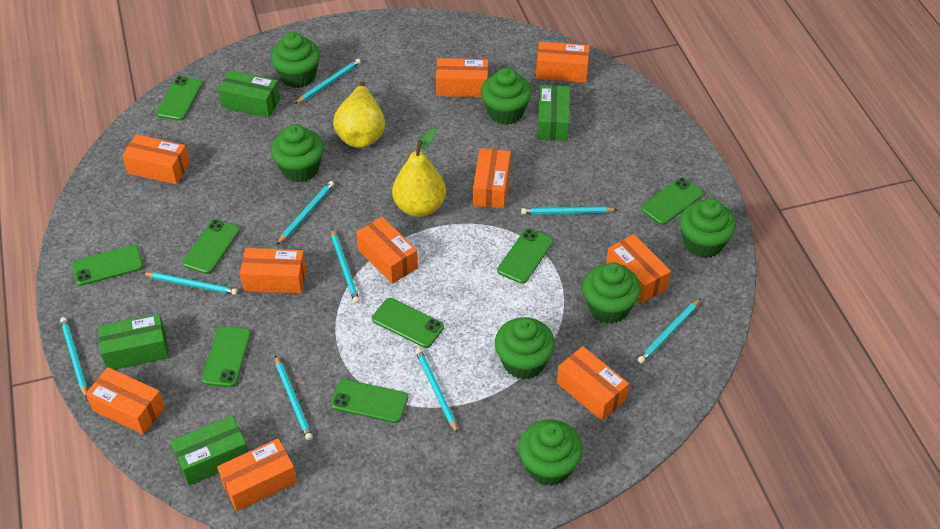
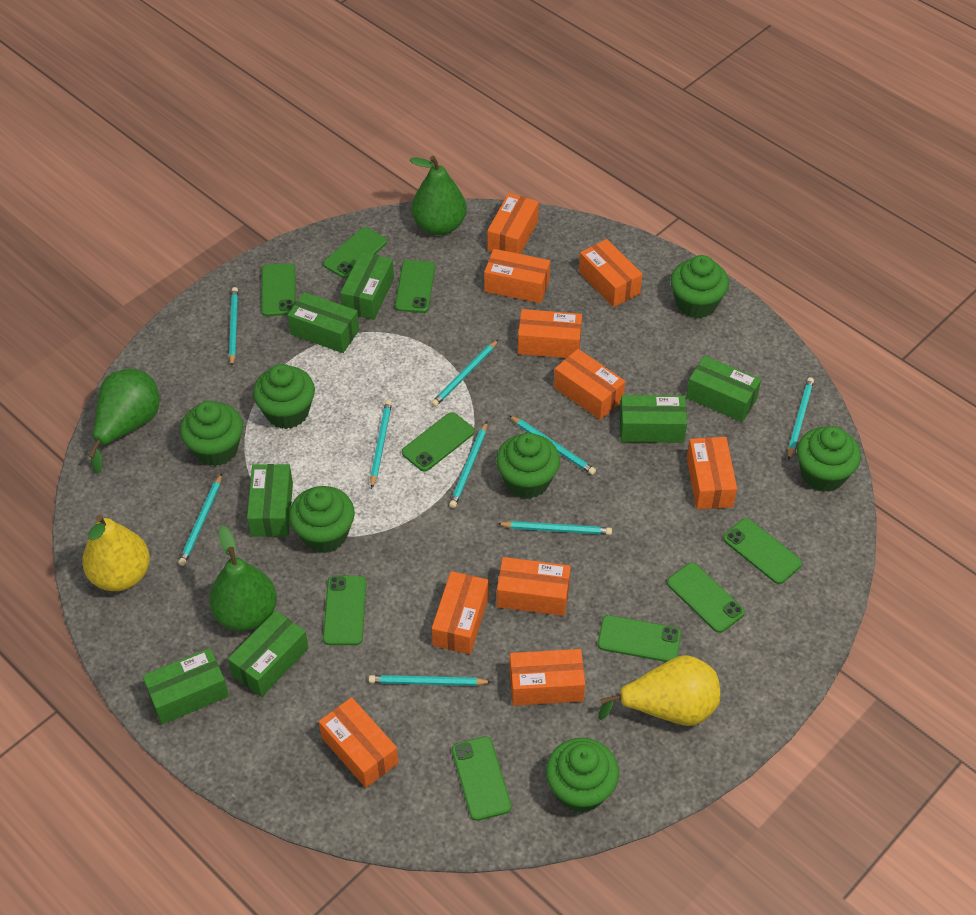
green box: 4 -> 7
green pear: 0 -> 3
green phone: 8 -> 9

